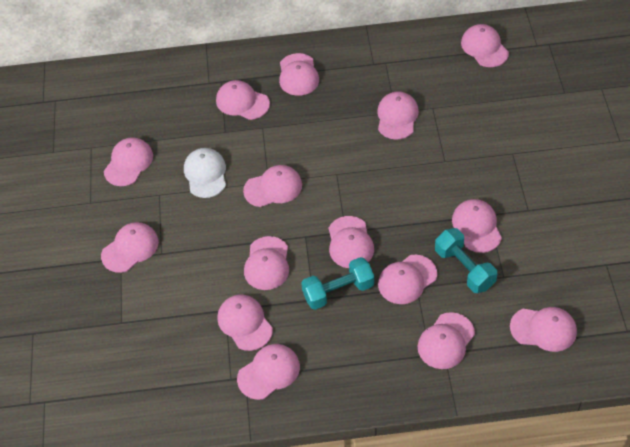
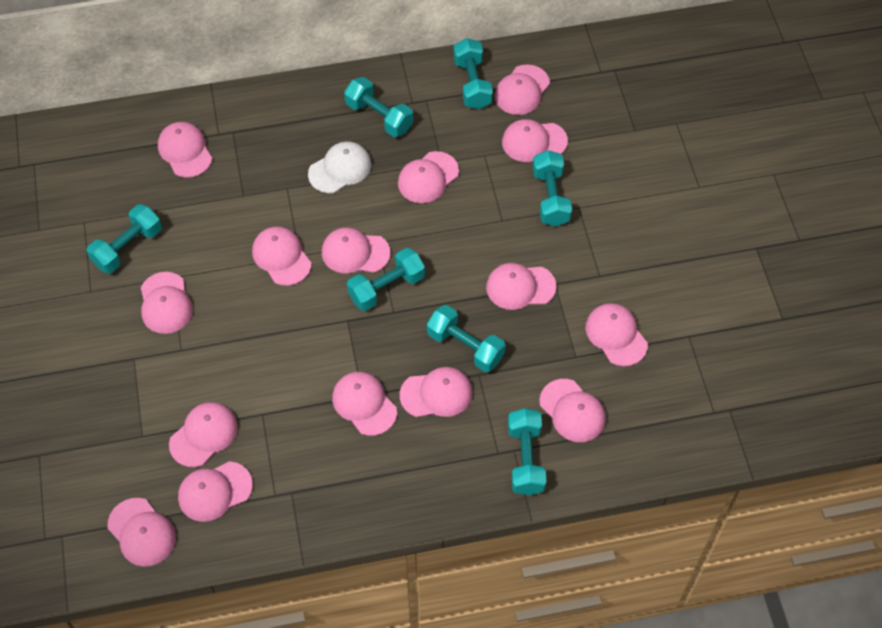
turquoise dumbbell: 2 -> 7

